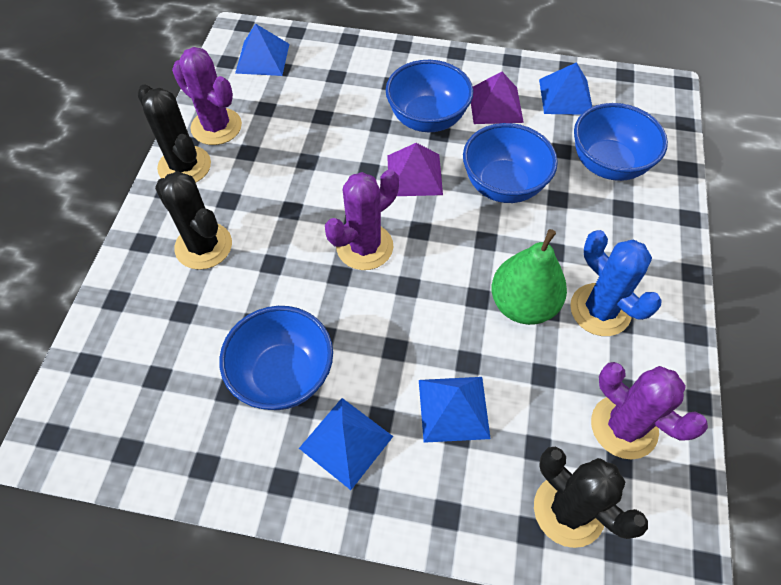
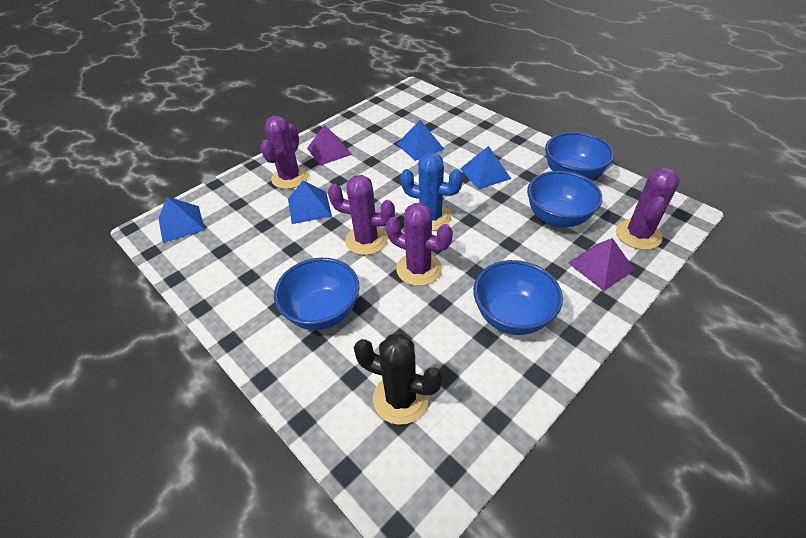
black cactus: 3 -> 1
green pear: 1 -> 0
purple cactus: 3 -> 4

